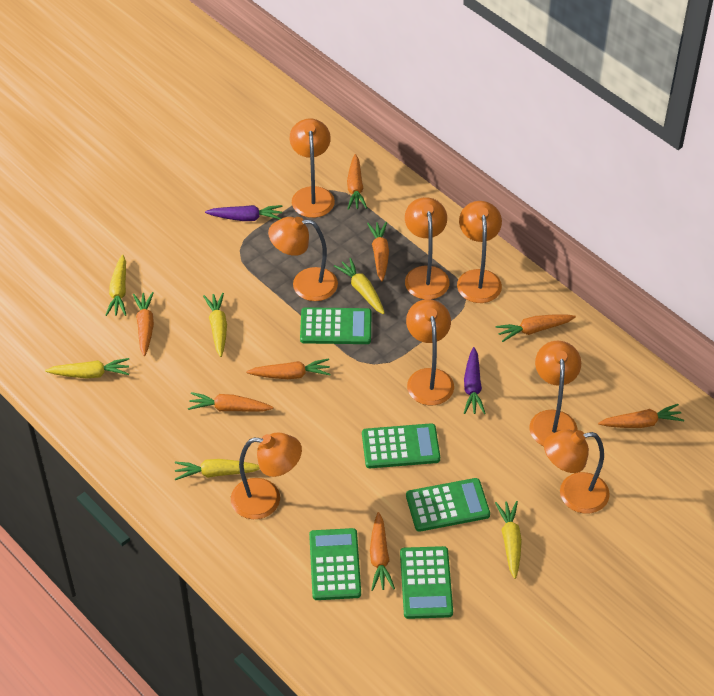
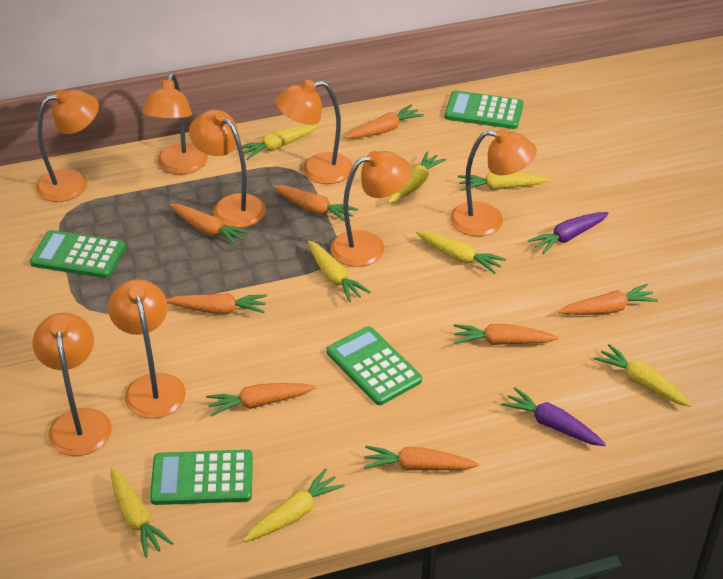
green calculator: 5 -> 4
yellow carrot: 6 -> 8

